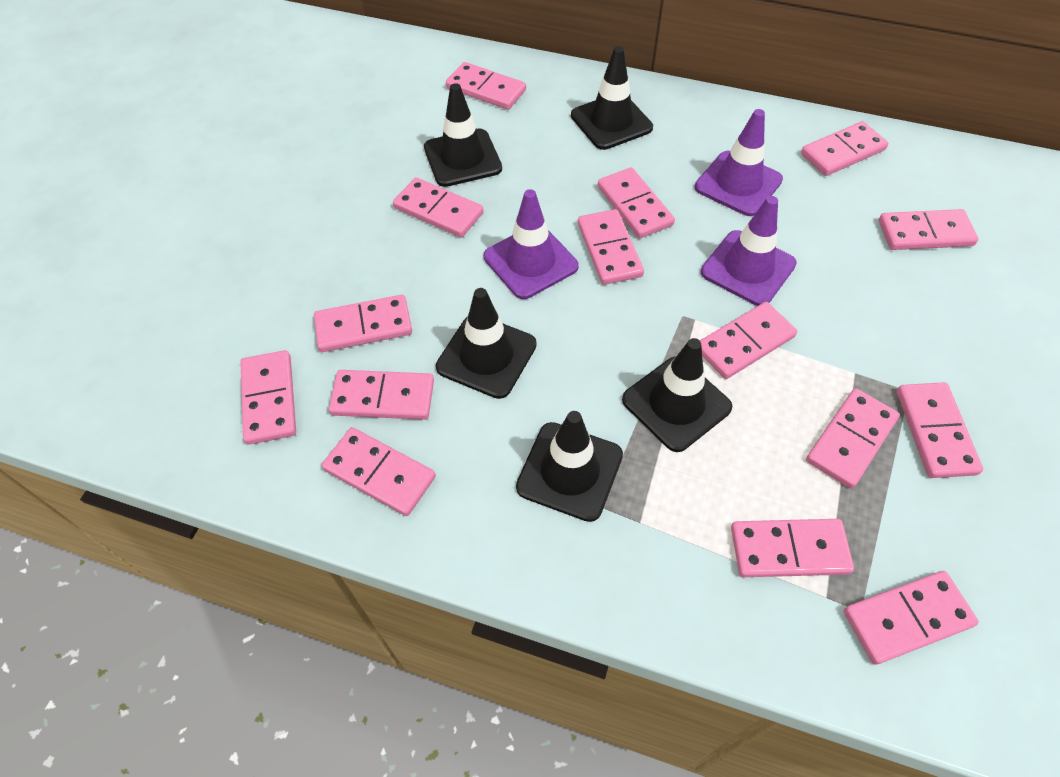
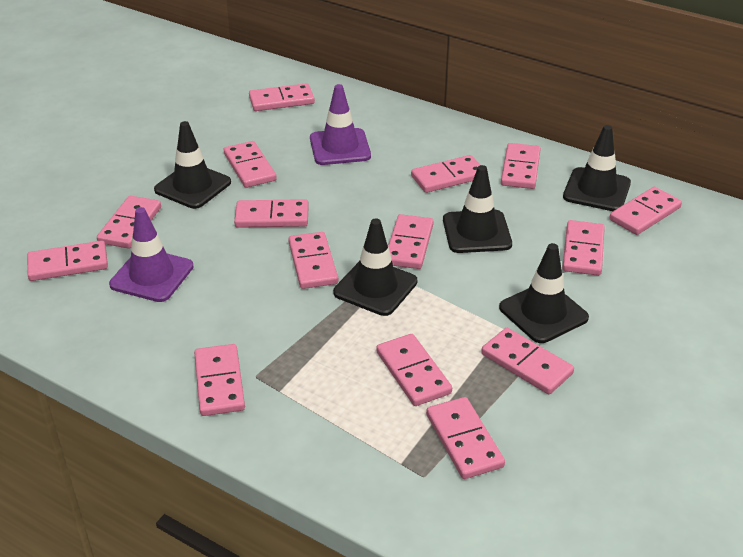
purple traffic cone: 3 -> 2

